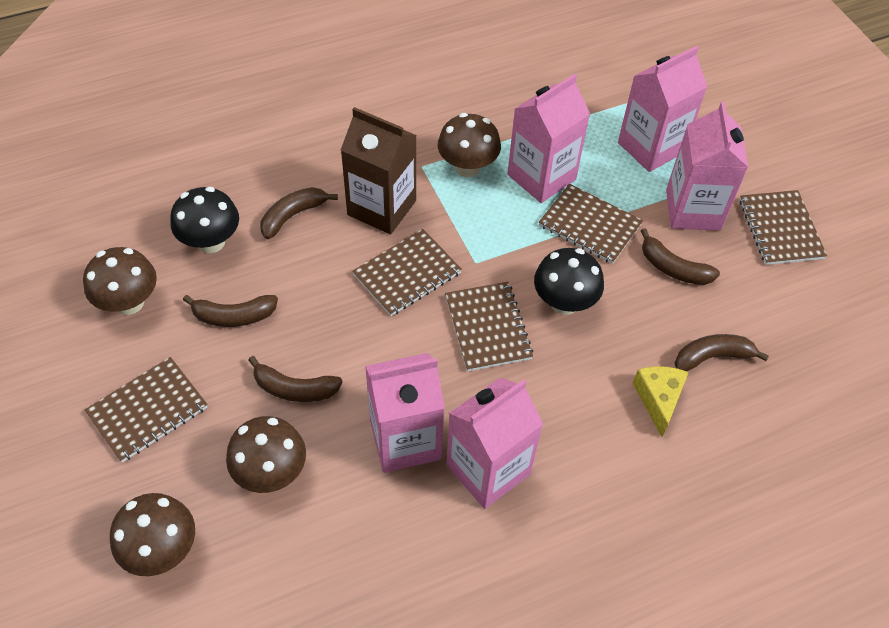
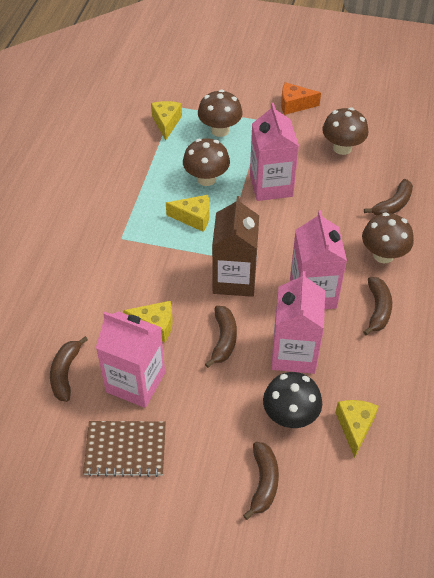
black mushroom: 2 -> 1
brown notebook: 5 -> 1
orange cheese: 0 -> 1
pink carton: 5 -> 4
yellow cheese: 1 -> 4

